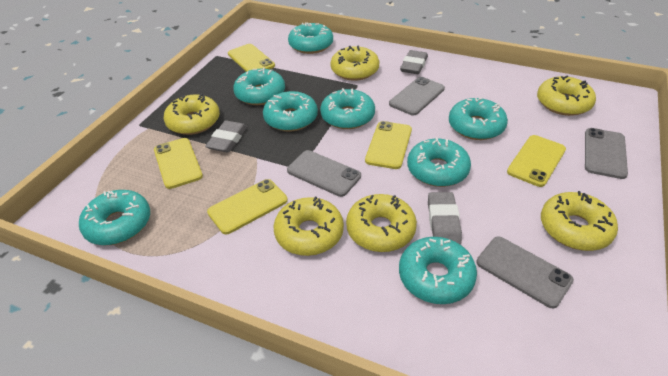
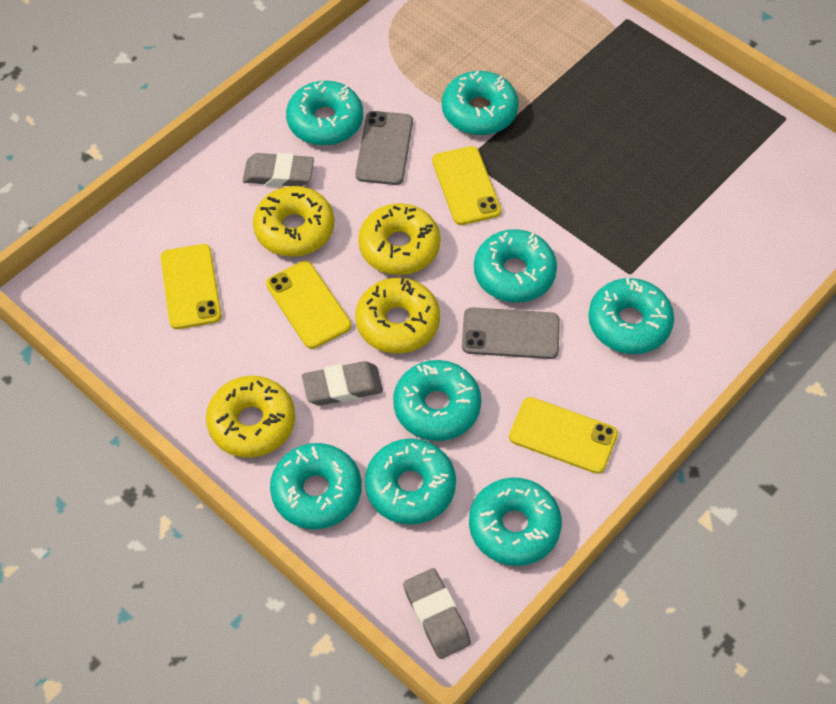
grey phone: 4 -> 2
yellow donut: 6 -> 4
yellow phone: 5 -> 4

